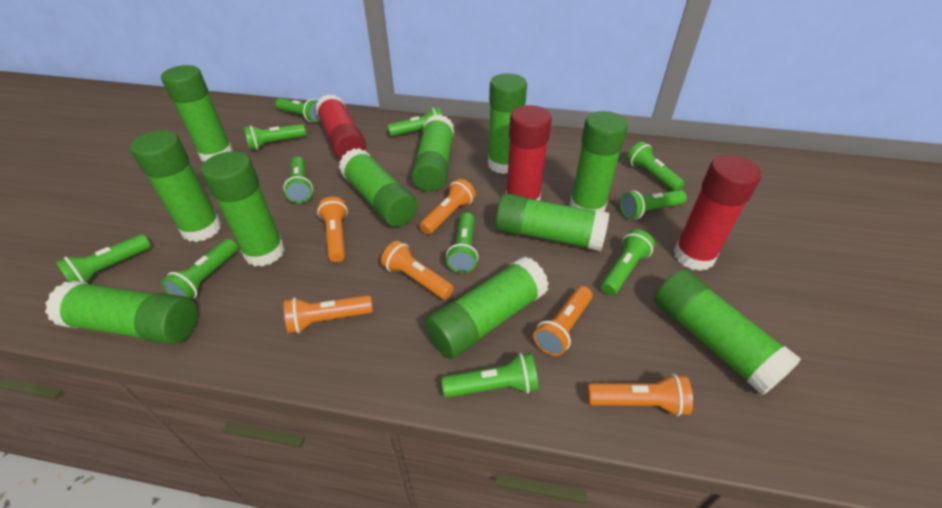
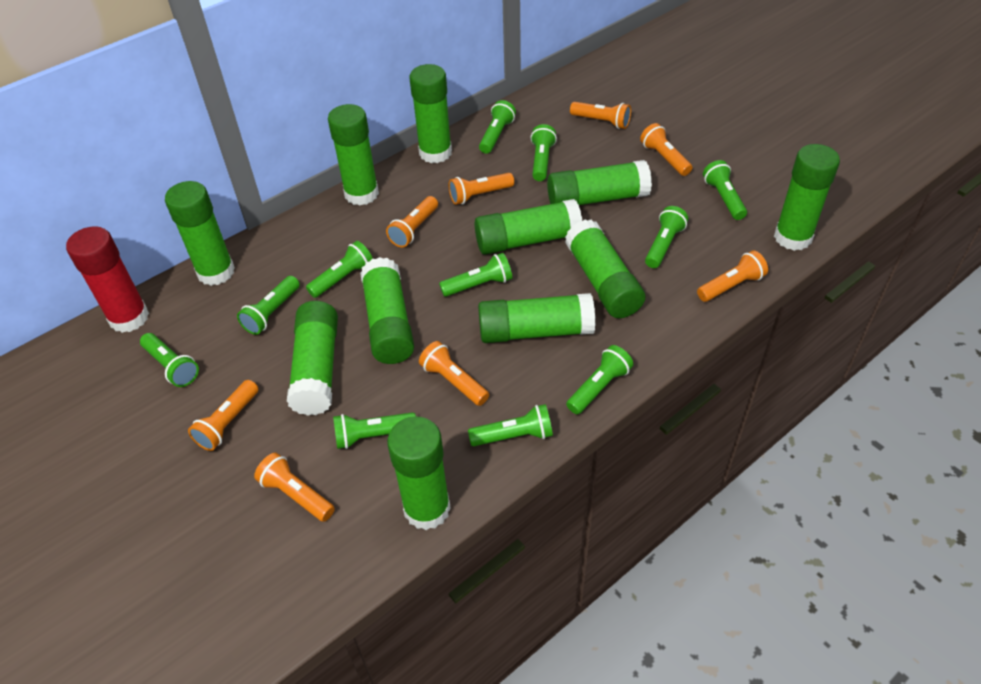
orange flashlight: 6 -> 8
red glue stick: 3 -> 1

